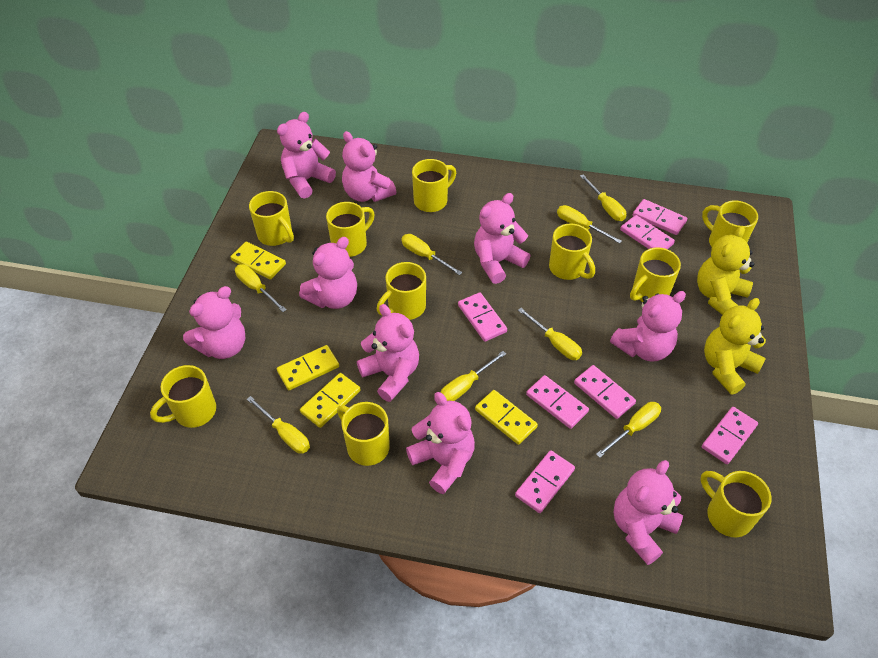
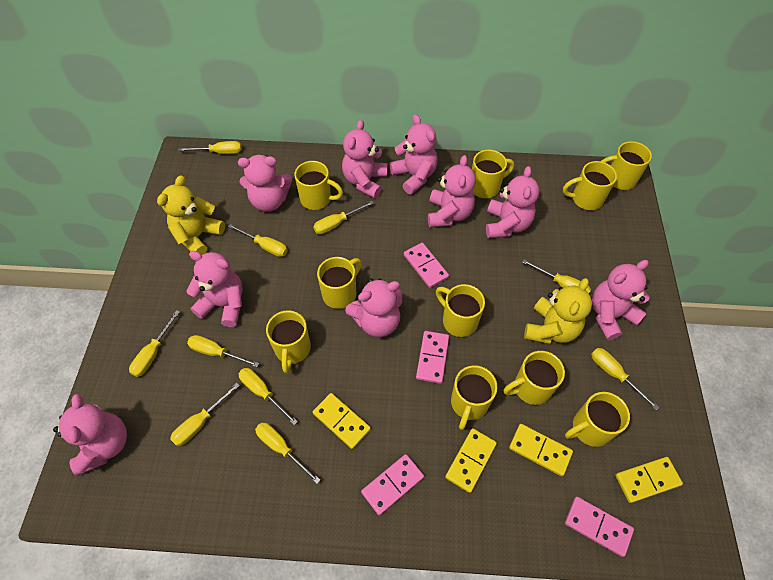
pink domino: 7 -> 4
yellow screwdriver: 8 -> 10

